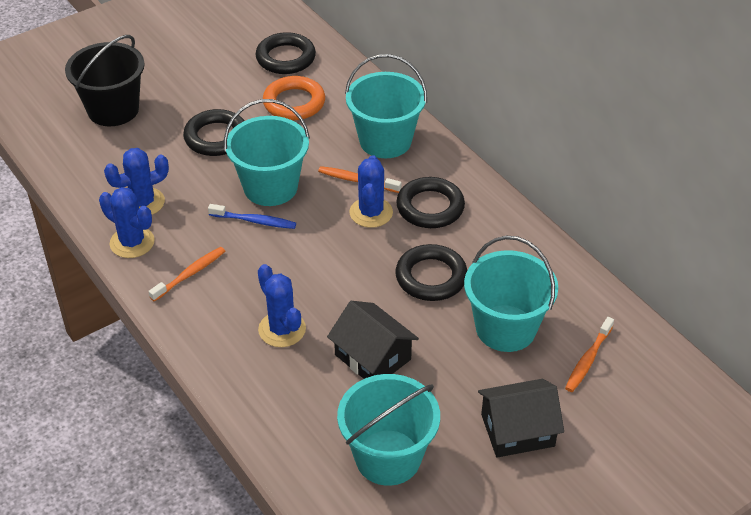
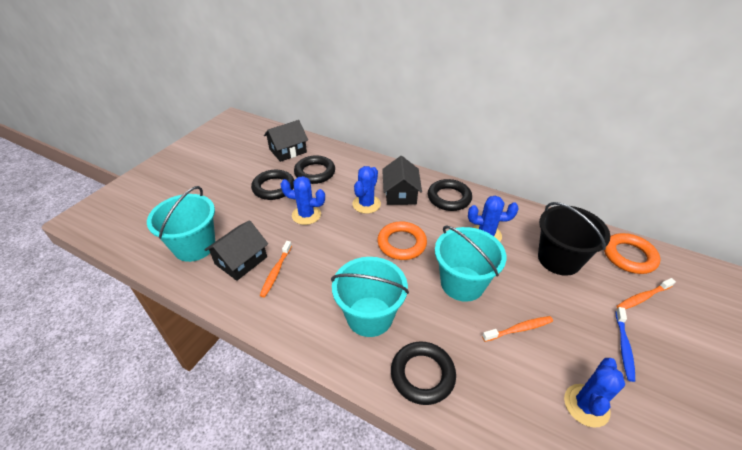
black house: 2 -> 3
orange ring: 1 -> 2
turquoise bucket: 4 -> 3

